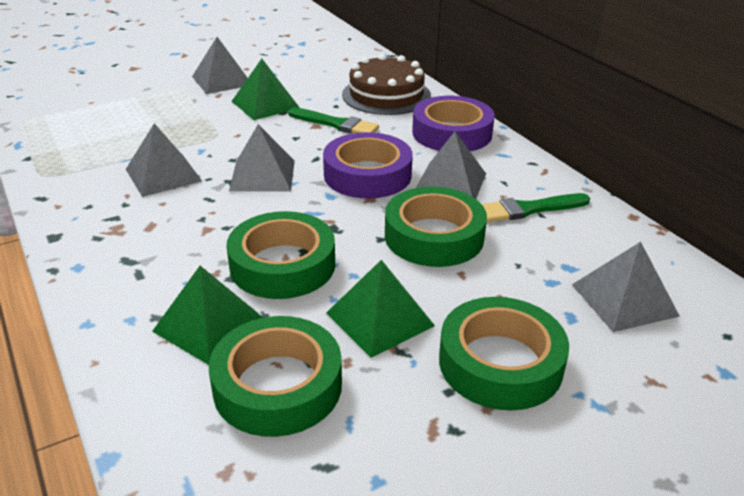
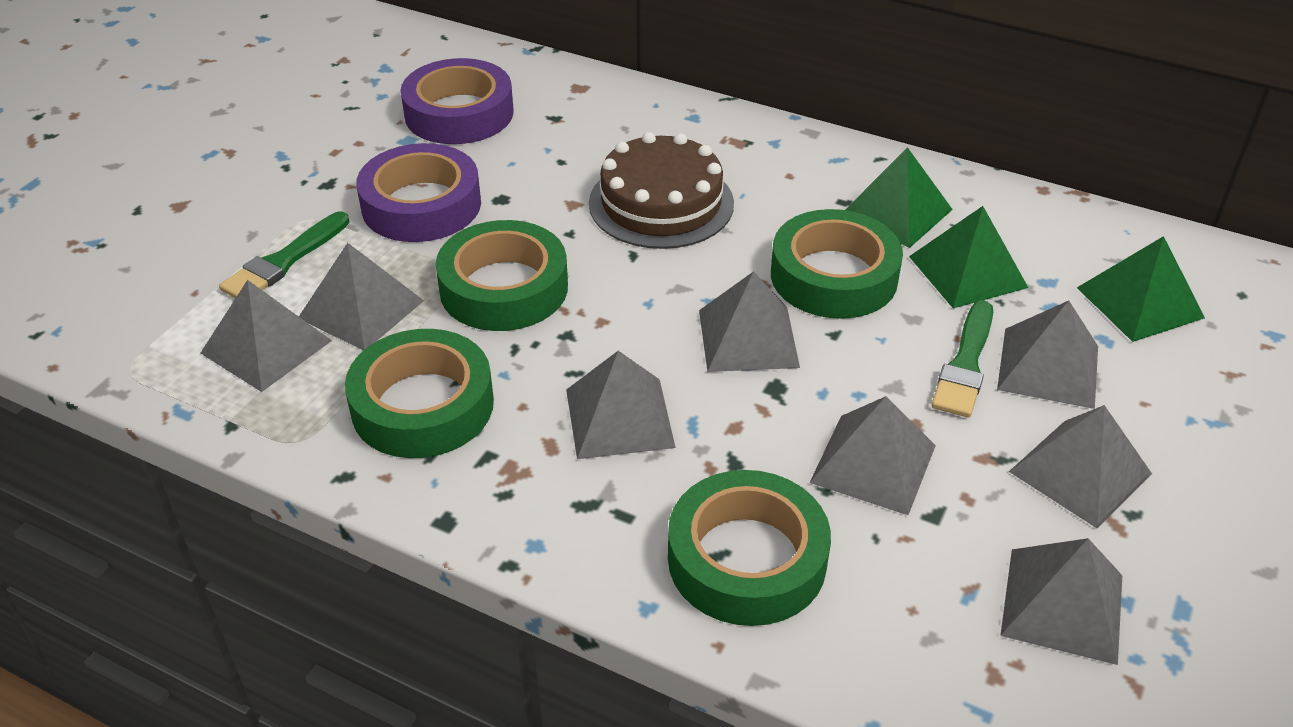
grey pyramid: 5 -> 8

